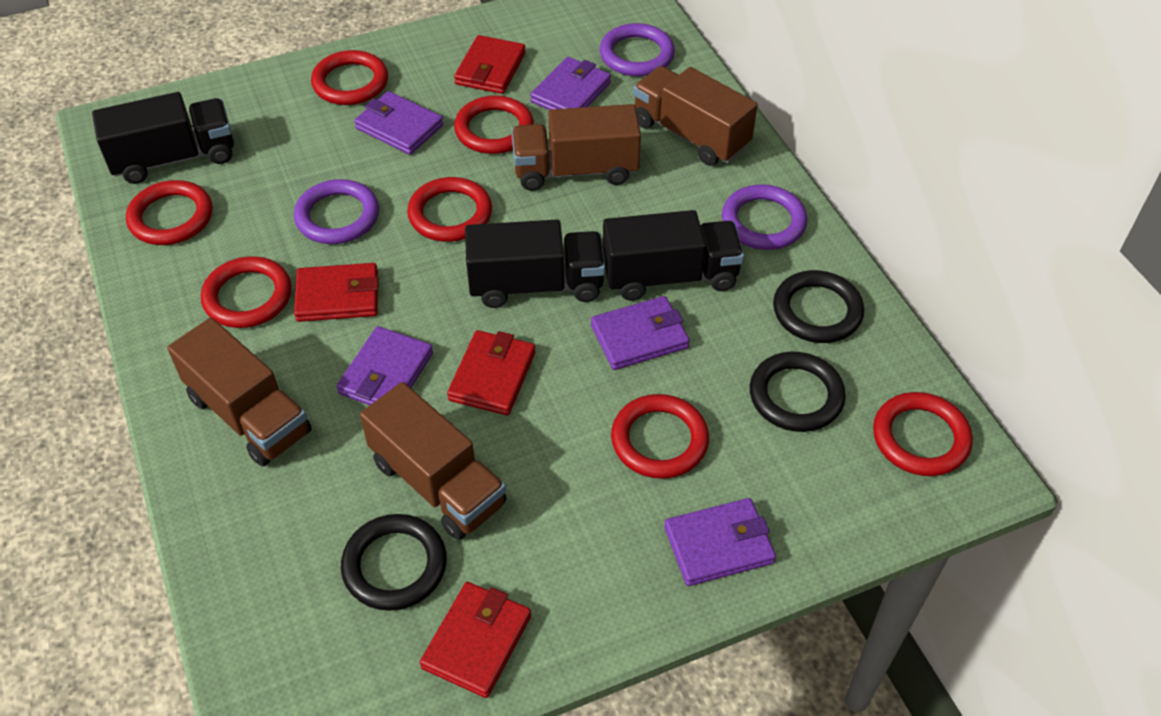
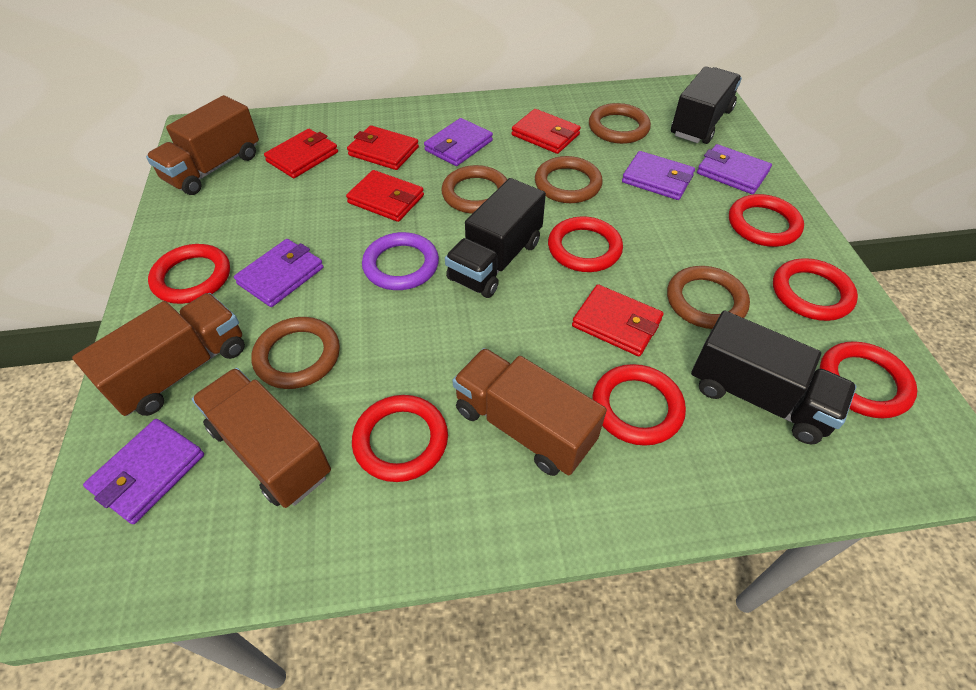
black ring: 3 -> 0
brown ring: 0 -> 5
purple ring: 3 -> 1
red wallet: 4 -> 5

